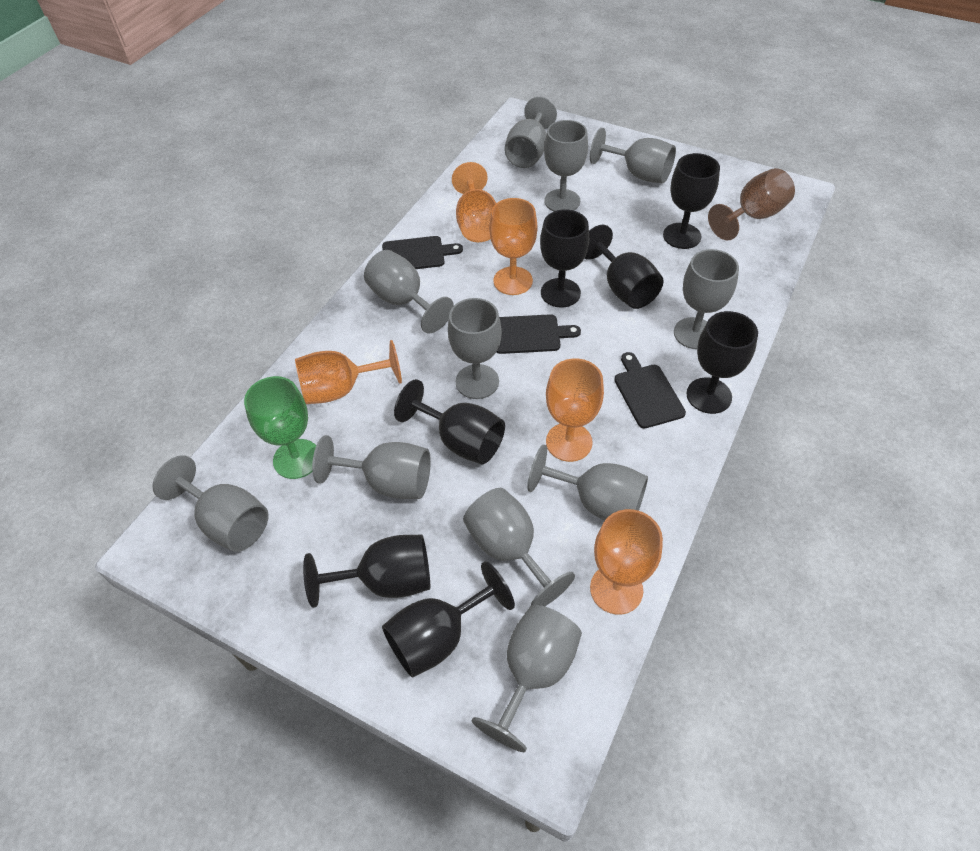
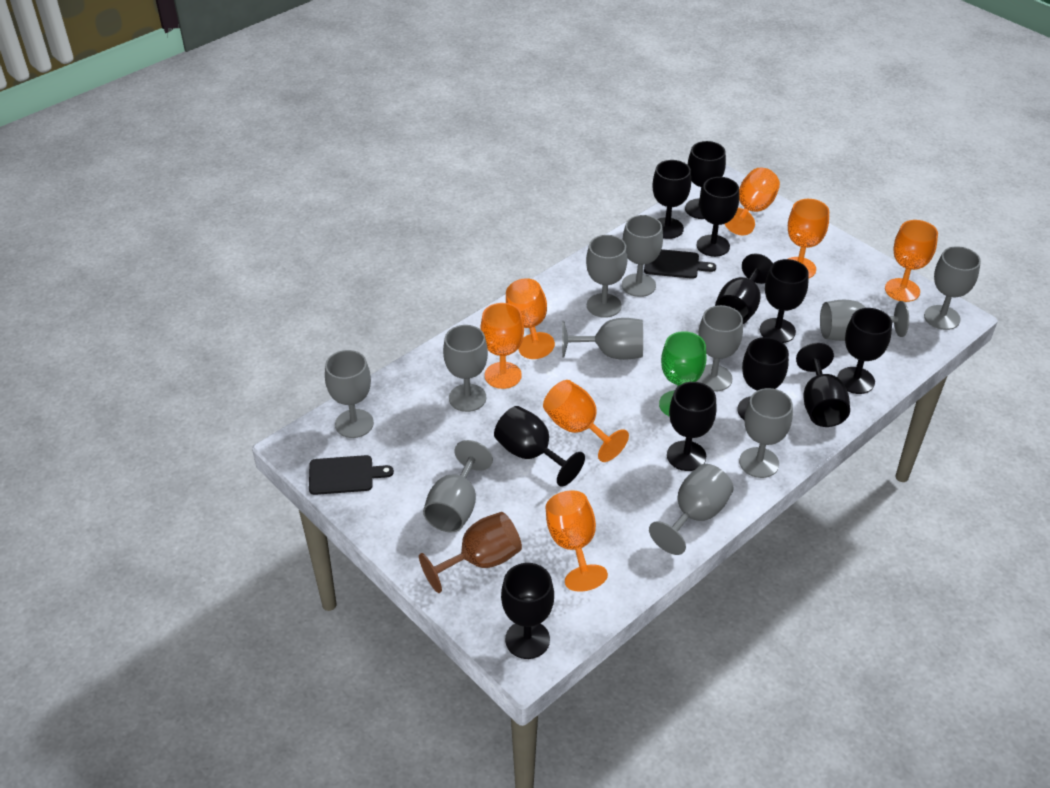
black cutting board: 3 -> 2
black goblet: 7 -> 11
orange goblet: 5 -> 7

